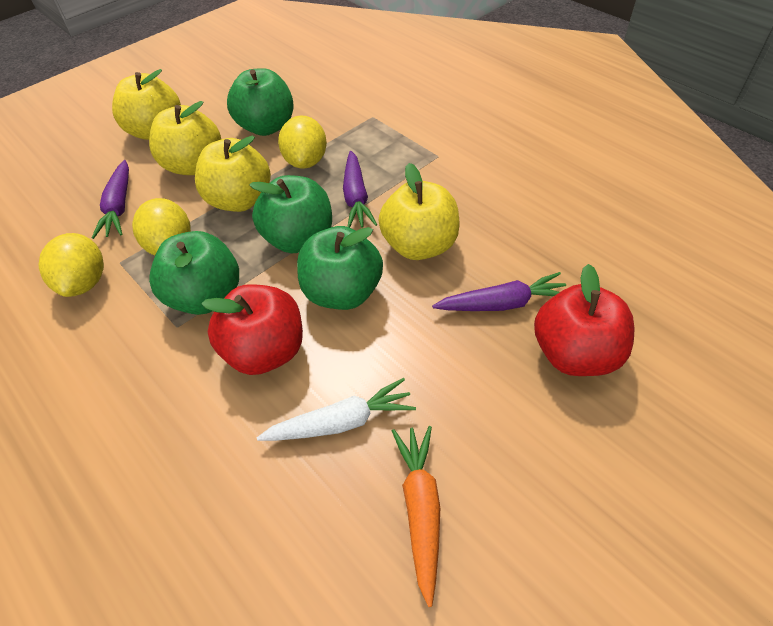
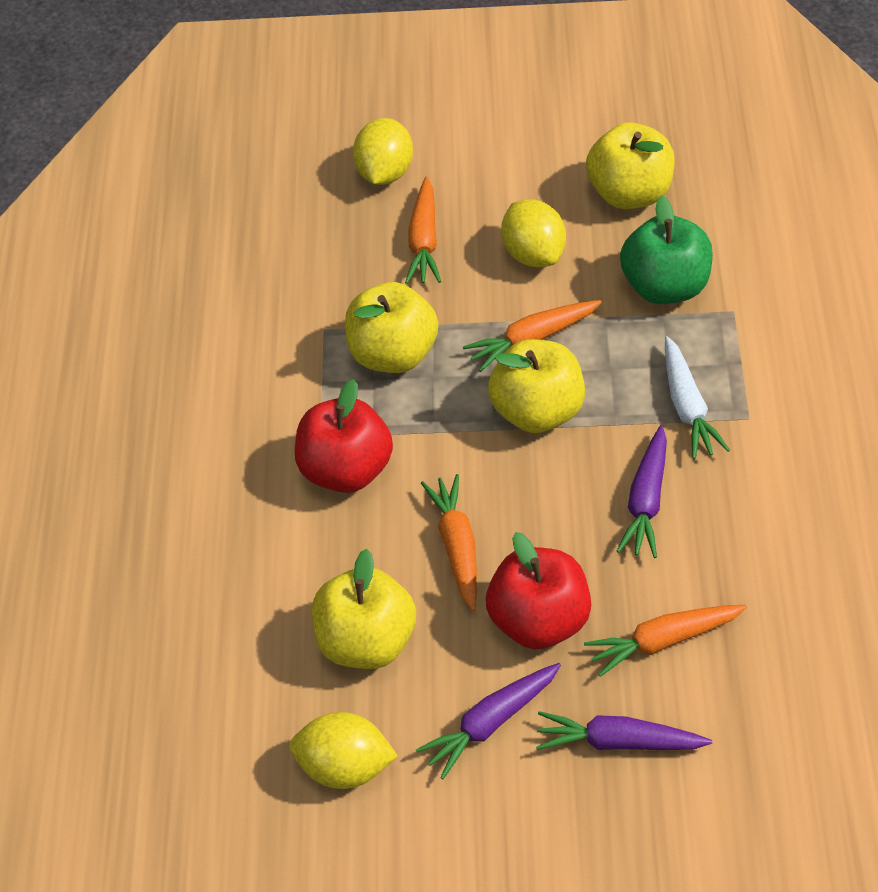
green apple: 4 -> 1
orange carrot: 1 -> 4

